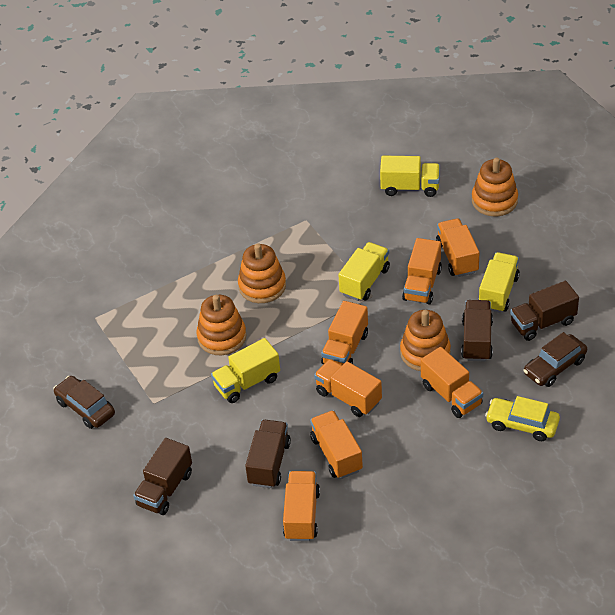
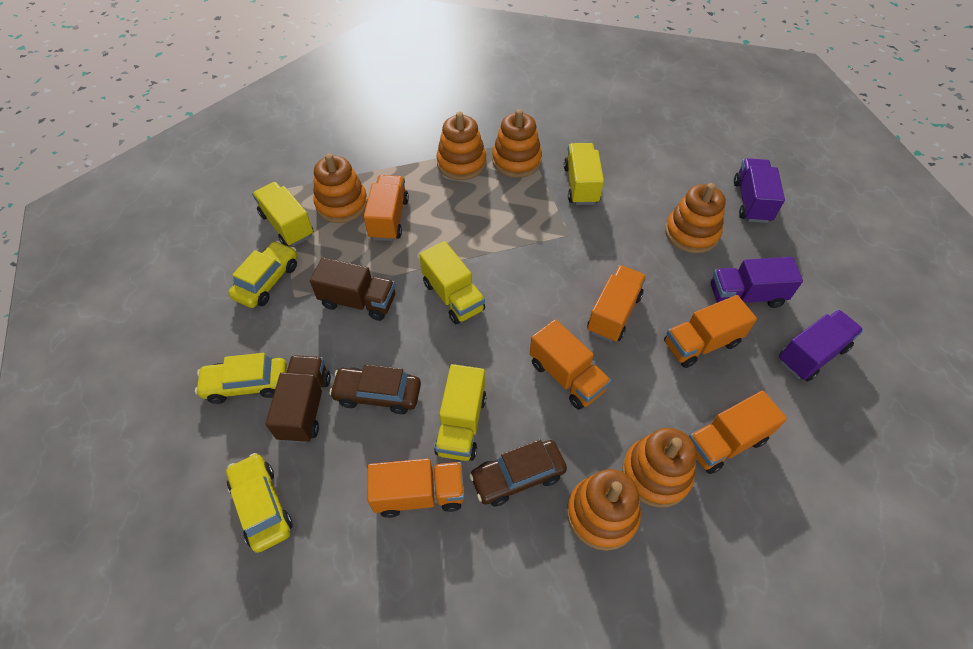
brown truck: 4 -> 2
orange stacking toy: 4 -> 6
orange truck: 7 -> 6
purple truck: 0 -> 3
yellow car: 1 -> 3

